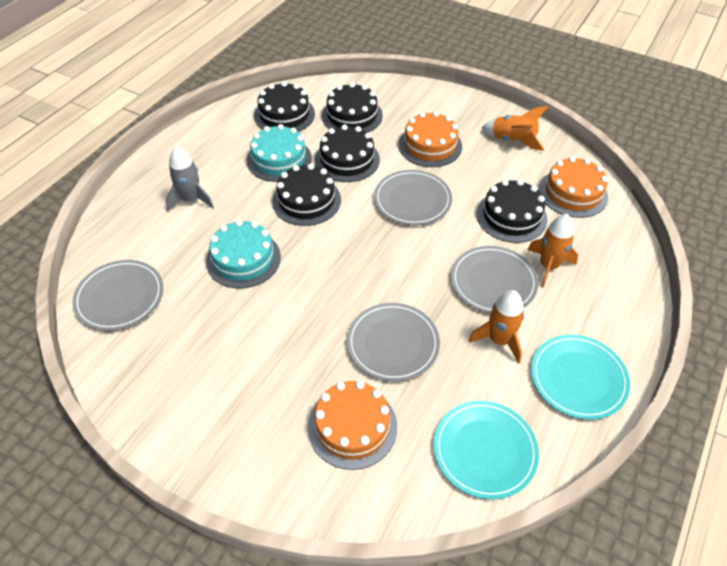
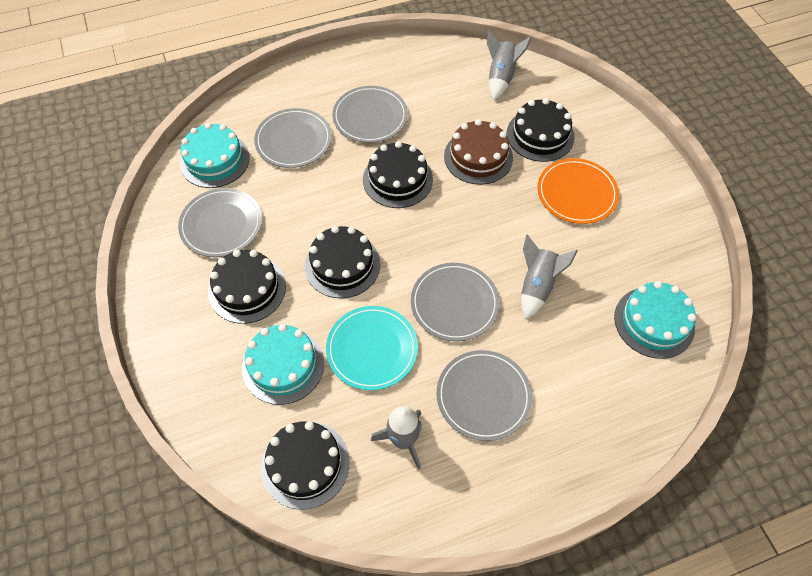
brown cake: 0 -> 1
grey plate: 4 -> 5
grey rocket: 1 -> 3
orange cake: 3 -> 0
orange plate: 0 -> 1
orange rocket: 3 -> 0
turquoise cake: 2 -> 3
turquoise plate: 2 -> 1

